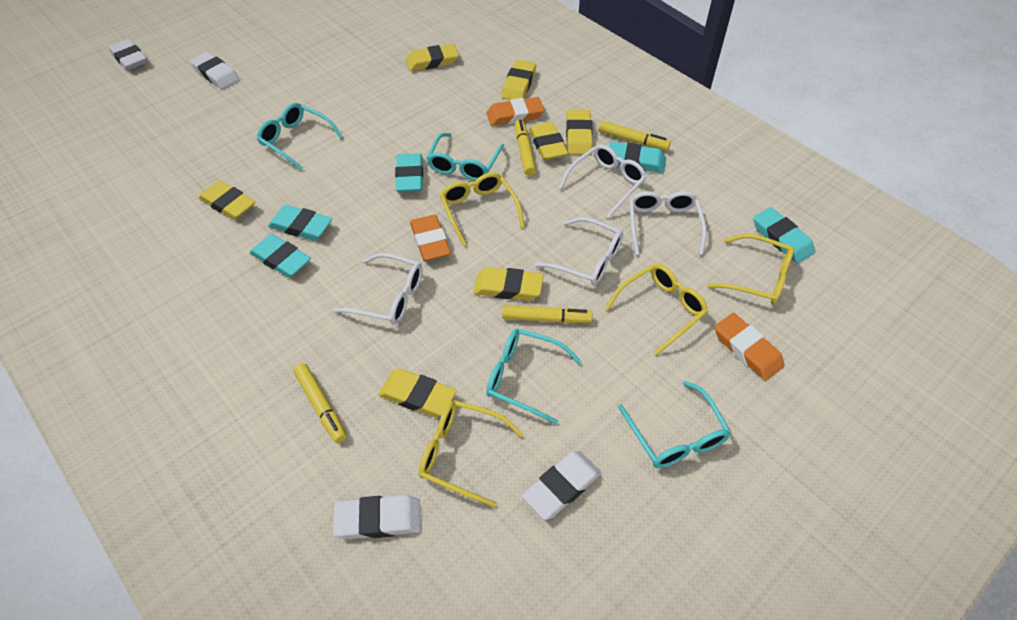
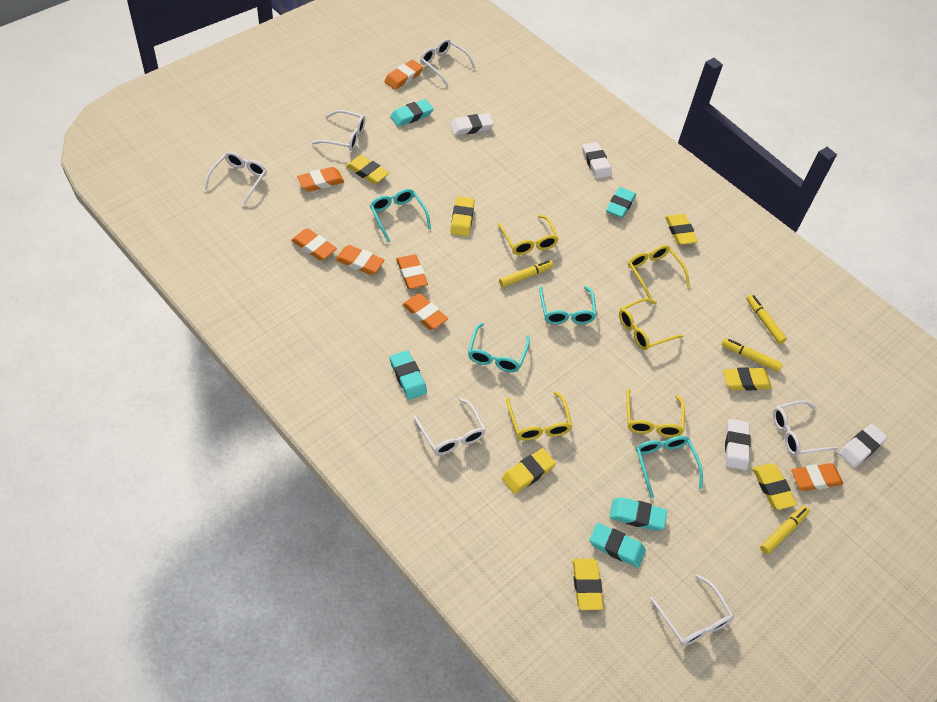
orange eraser: 3 -> 7
white glasses: 4 -> 6
yellow glasses: 4 -> 5

